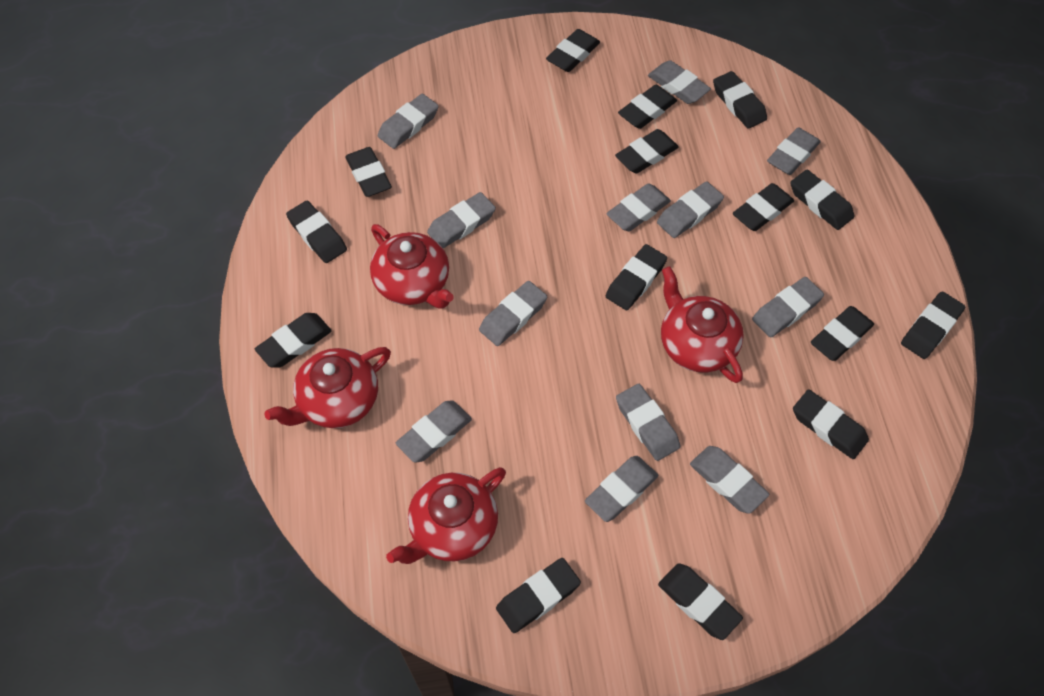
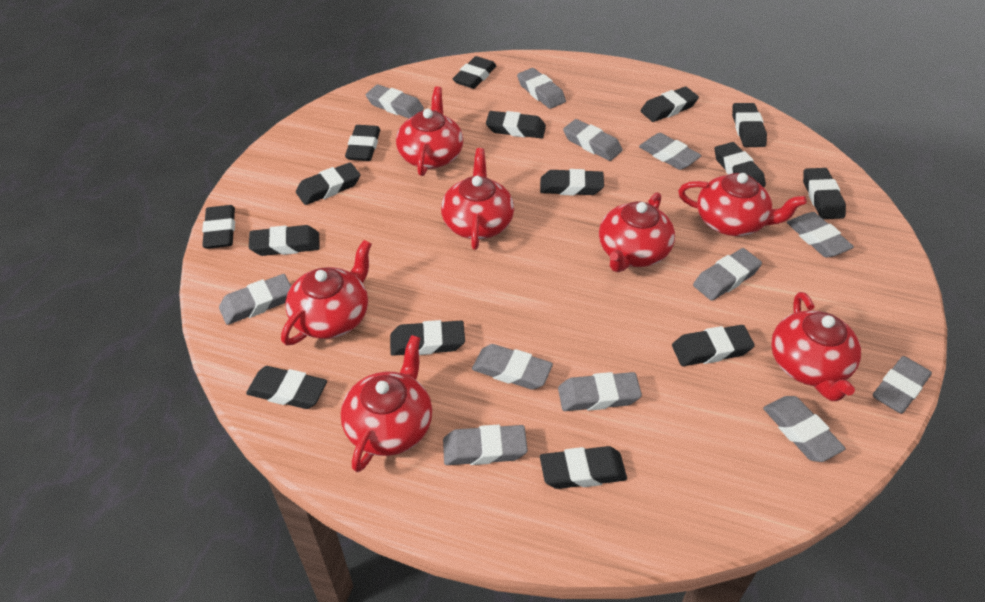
red teapot: 4 -> 7

